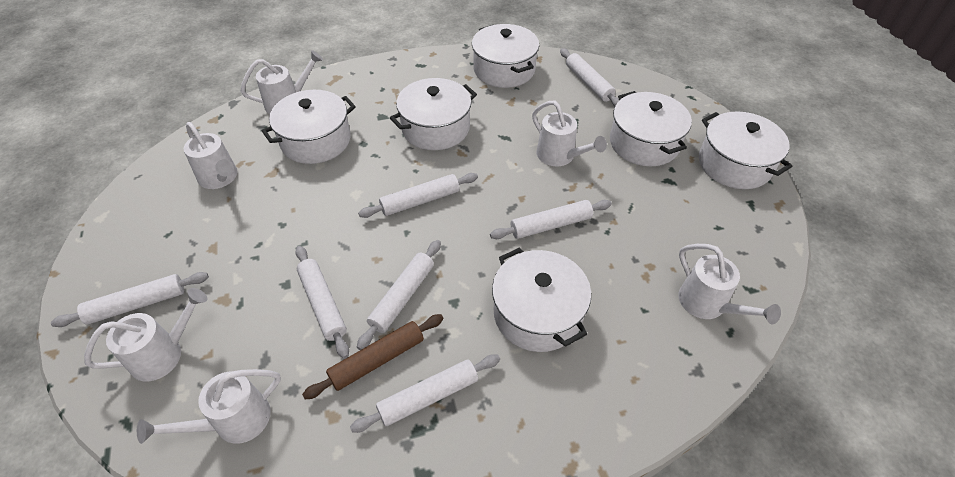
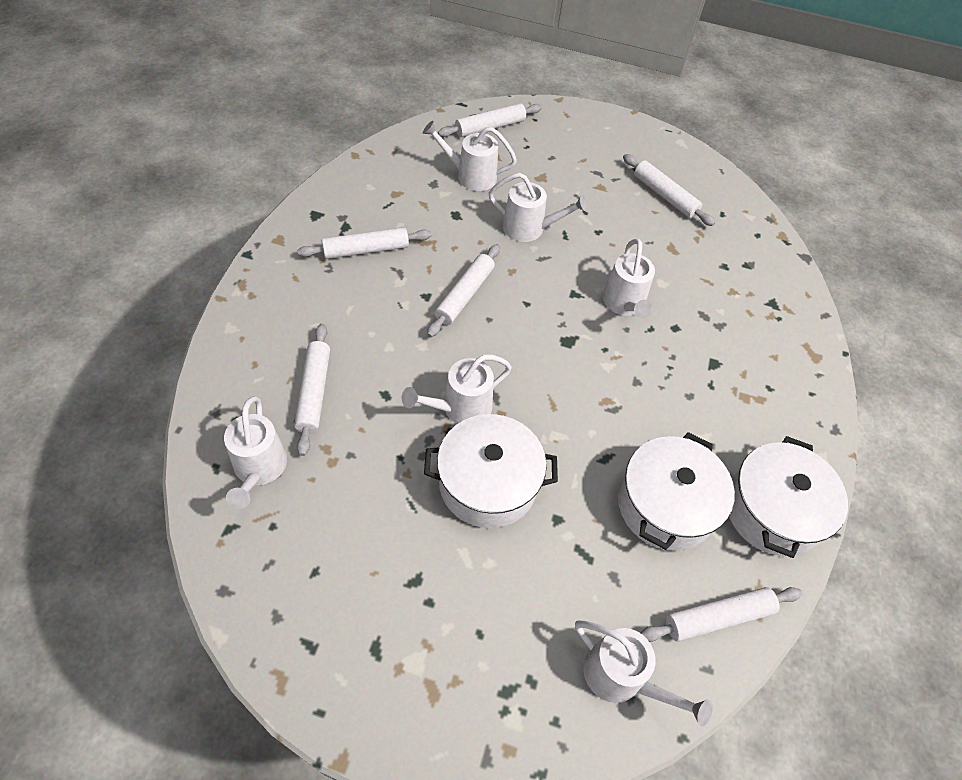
brown rolling pin: 1 -> 0
white pot: 6 -> 3
white rolling pin: 7 -> 6

